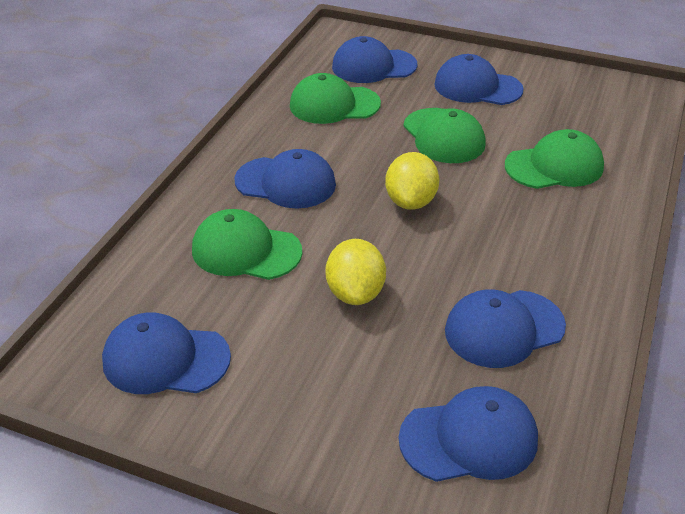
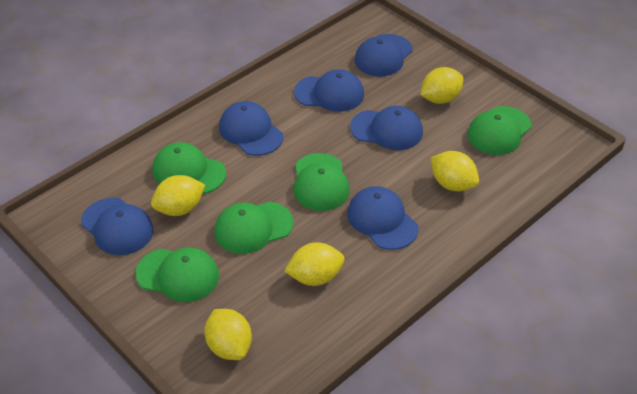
green cap: 4 -> 5
yellow lemon: 2 -> 5

